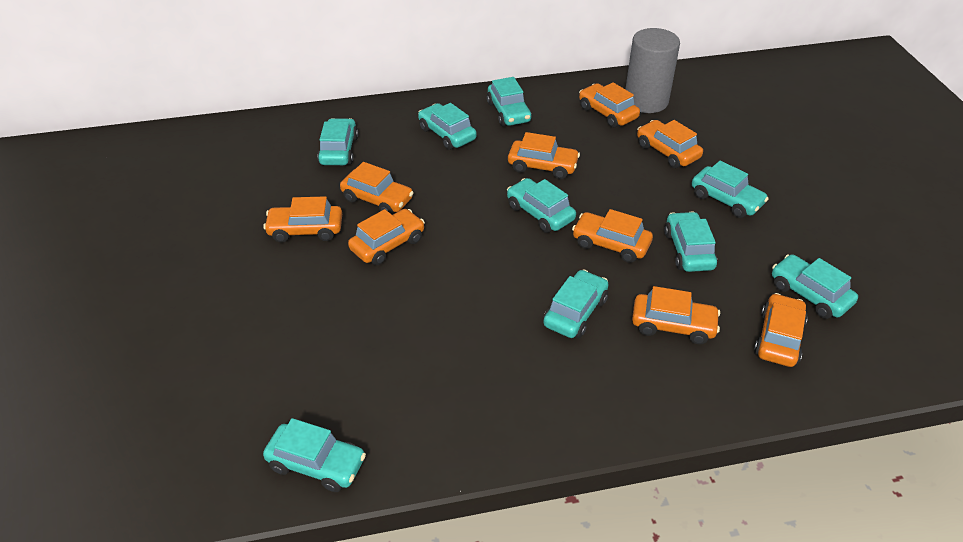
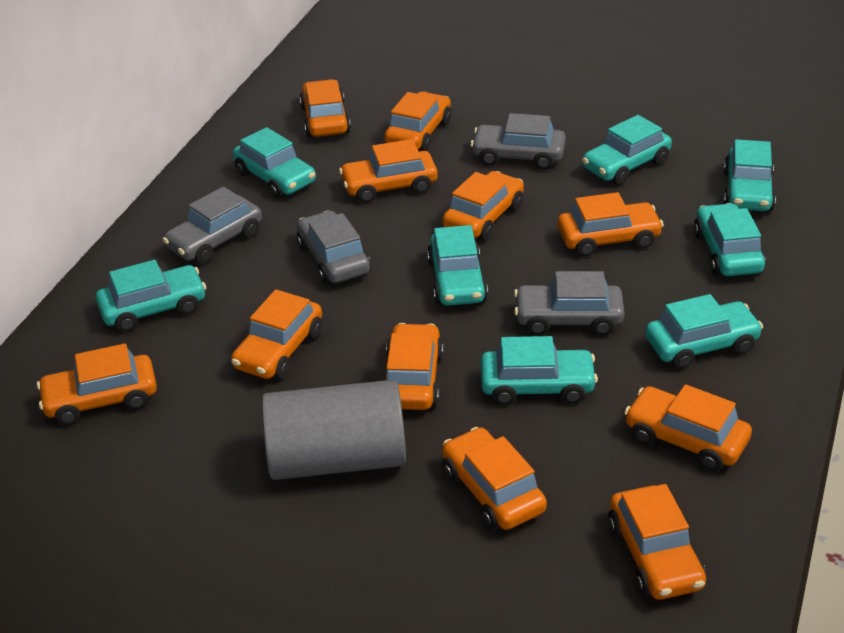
grey car: 0 -> 4
orange car: 9 -> 11
turquoise car: 9 -> 8

